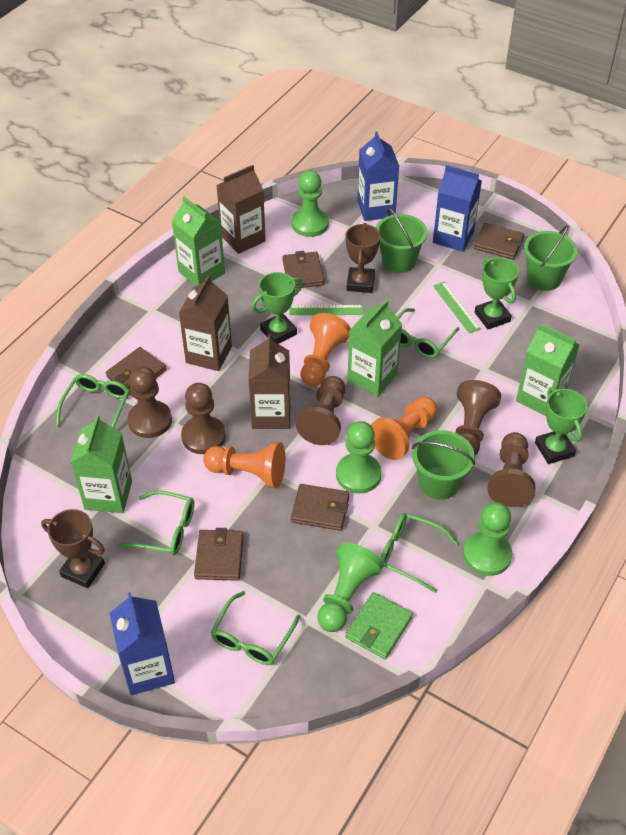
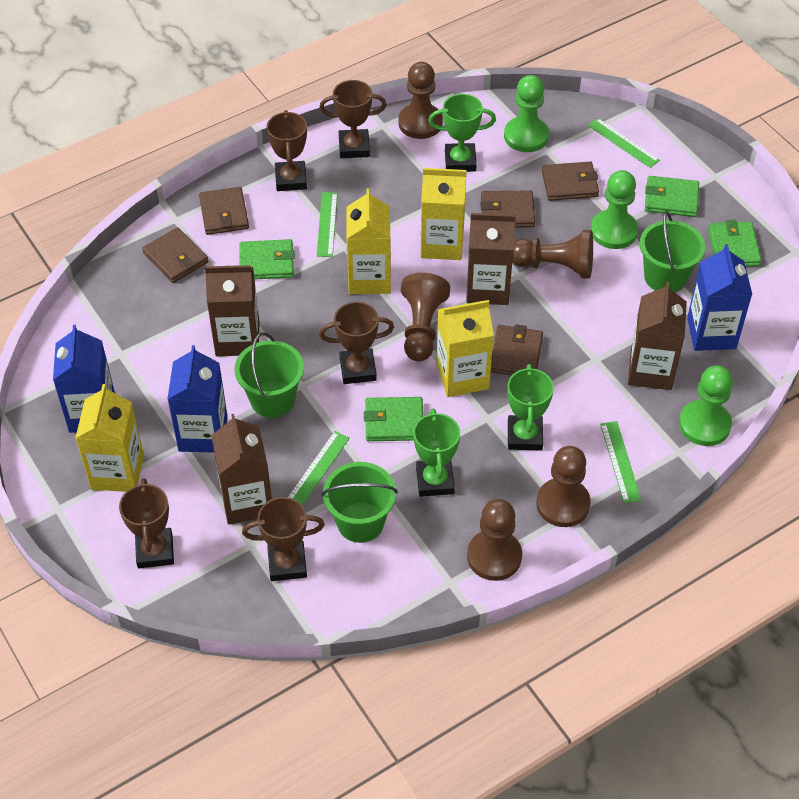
brown carton: 3 -> 4
brown trophy: 2 -> 5
green carton: 4 -> 0
green glasses: 5 -> 0
green pawn: 4 -> 3
green ruler: 2 -> 4
green wallet: 1 -> 4
orange pawn: 3 -> 0
yellow carton: 0 -> 4

